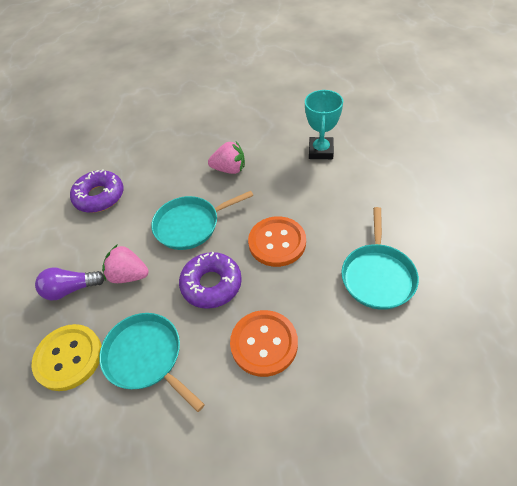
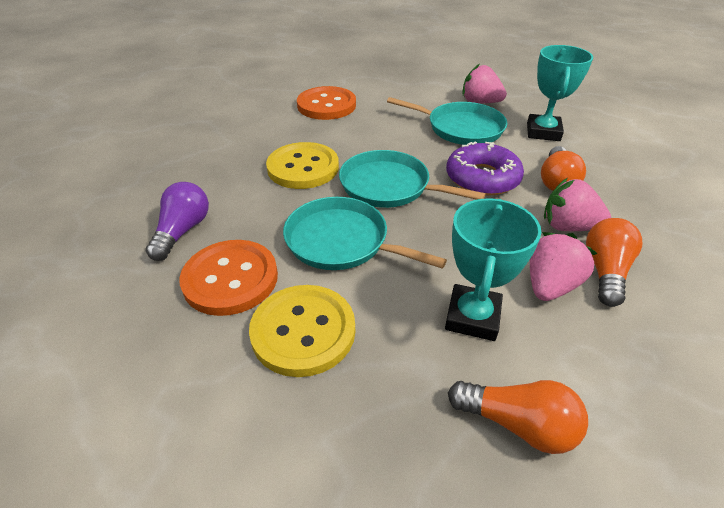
orange light bulb: 0 -> 3
pink strawberry: 2 -> 3
purple donut: 2 -> 1
turquoise trophy: 1 -> 2
yellow button: 1 -> 2

